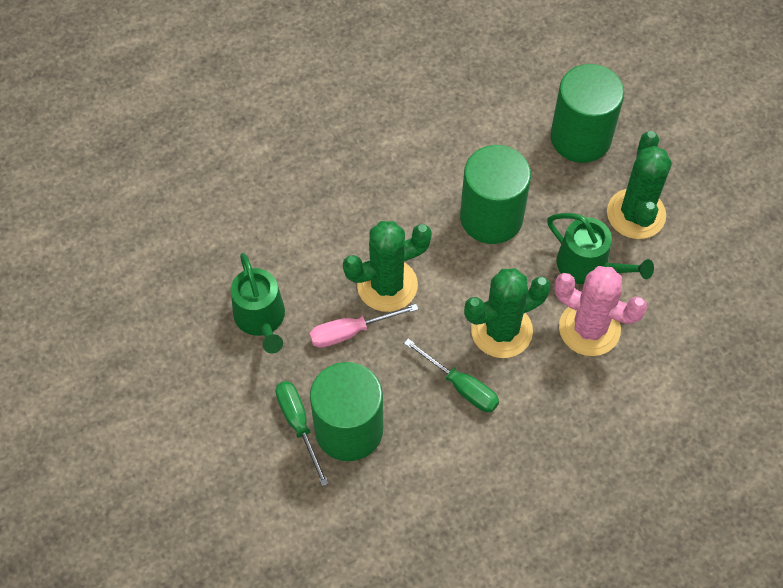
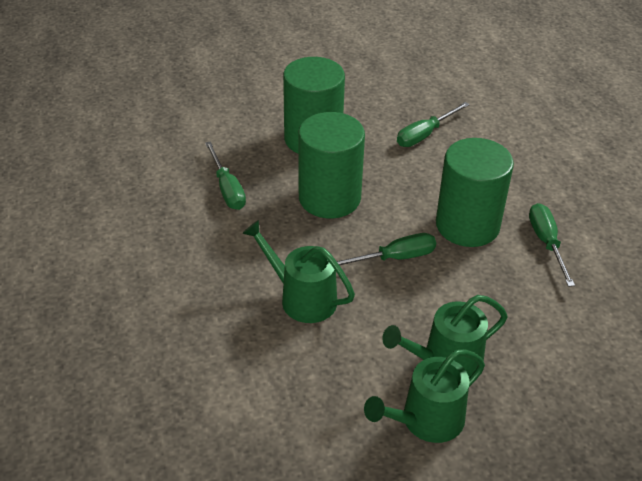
green cactus: 3 -> 0
green screwdriver: 2 -> 4
green watering can: 2 -> 3
pink cactus: 1 -> 0
pink screwdriver: 1 -> 0

